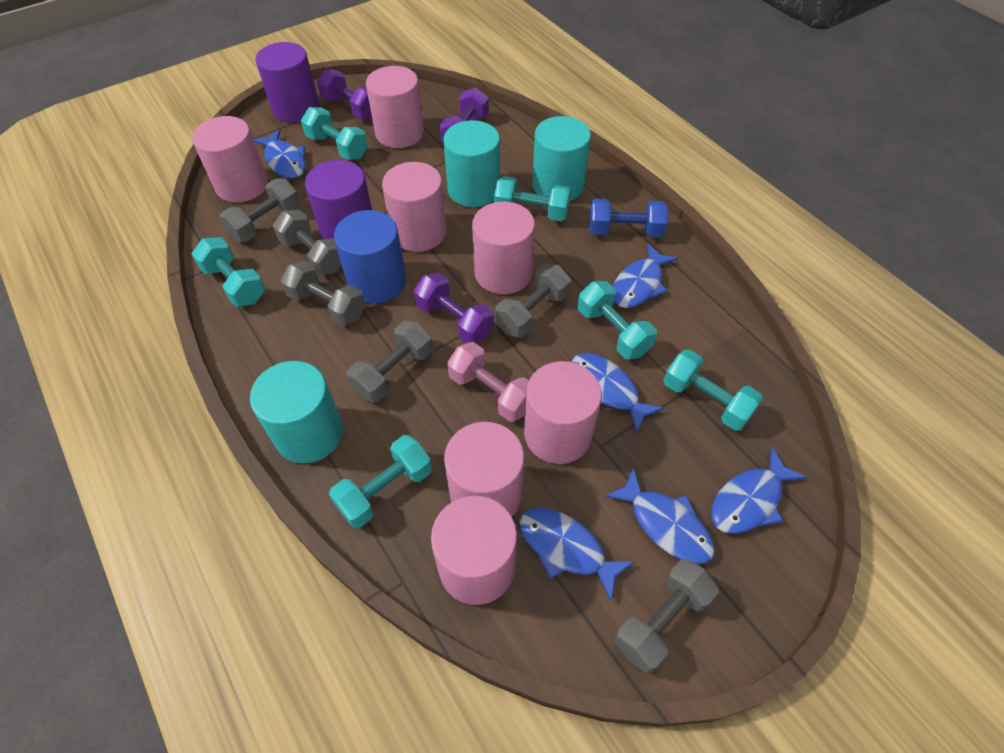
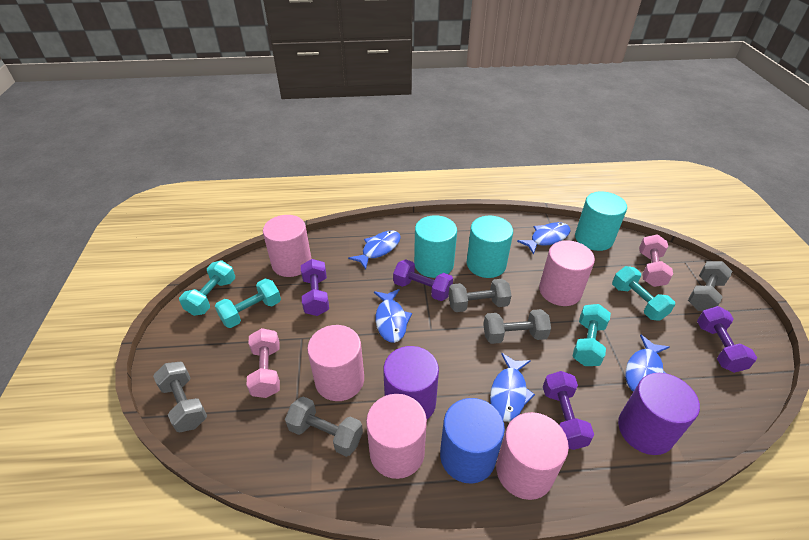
blue dumbbell: 1 -> 0
blue fish: 6 -> 5
grey dumbbell: 6 -> 5
pink cylinder: 7 -> 5
pink dumbbell: 1 -> 2
purple dumbbell: 3 -> 4
turquoise dumbbell: 6 -> 4

